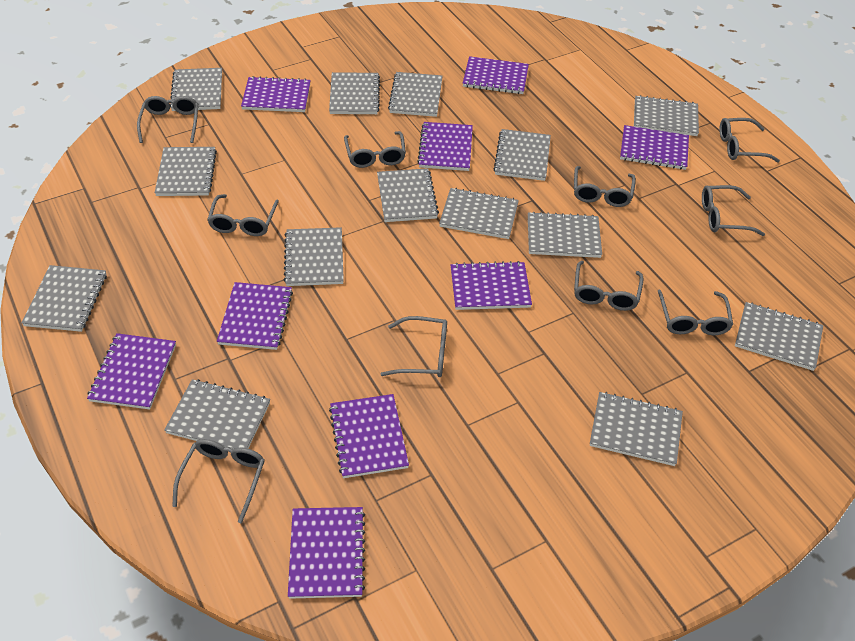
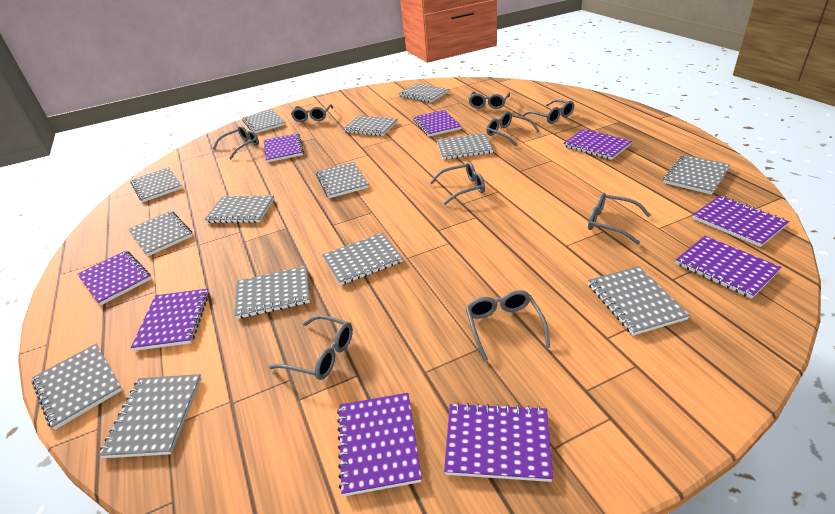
grey glasses: 10 -> 9

